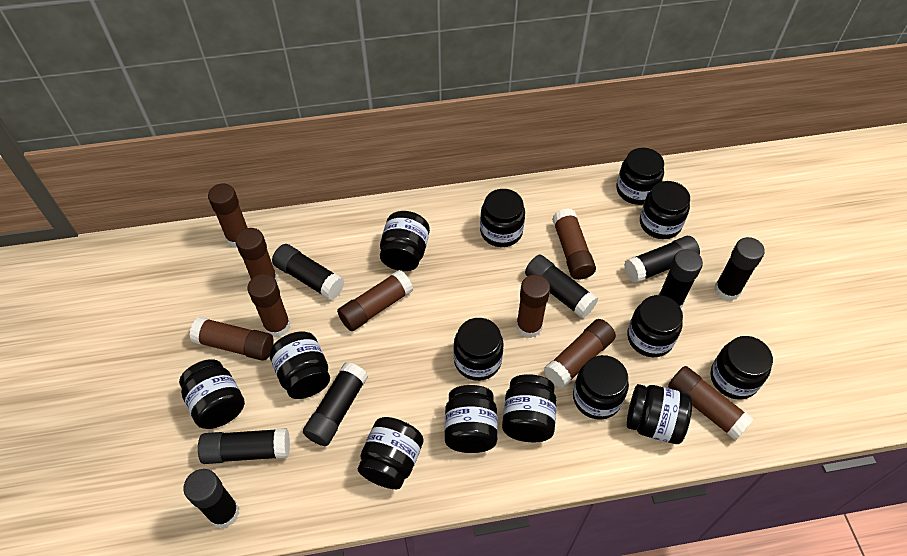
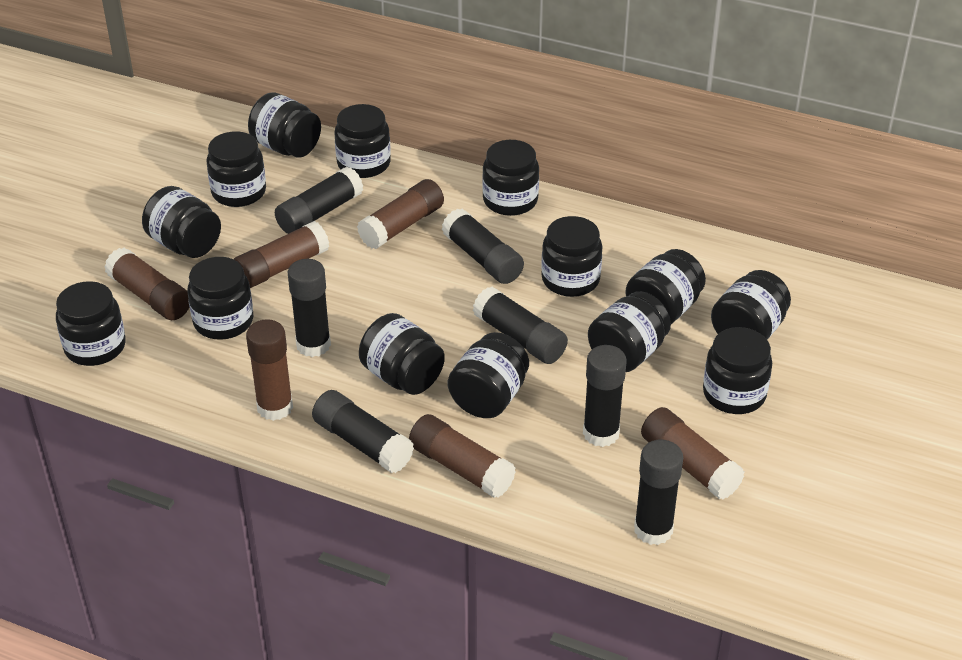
black glue stick: 8 -> 7
brown glue stick: 9 -> 6

